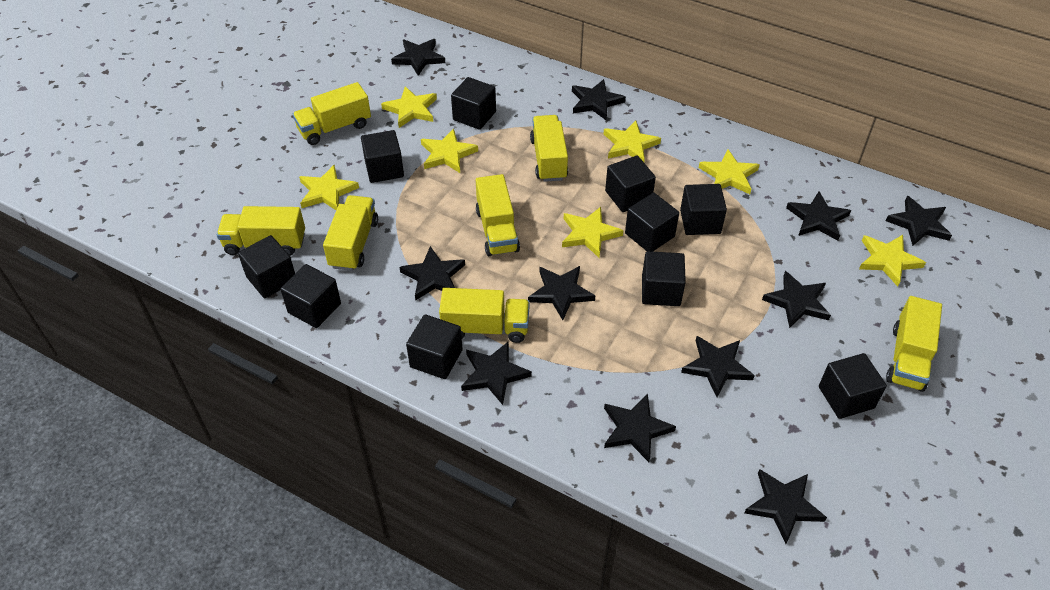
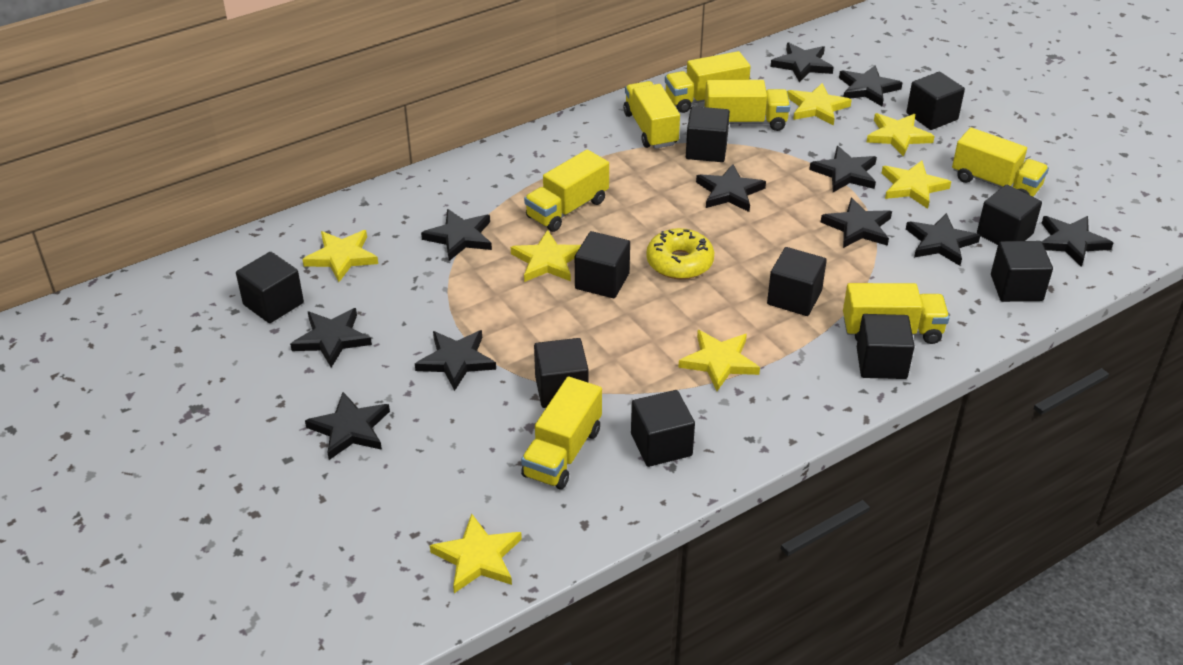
yellow donut: 0 -> 1

